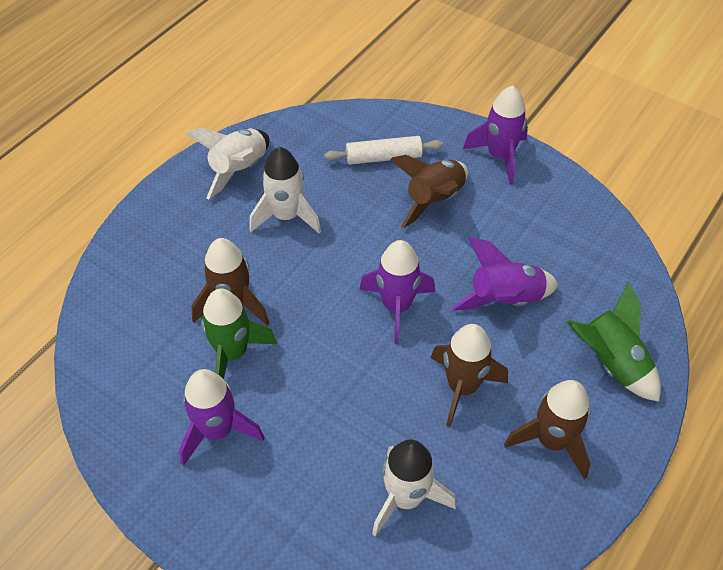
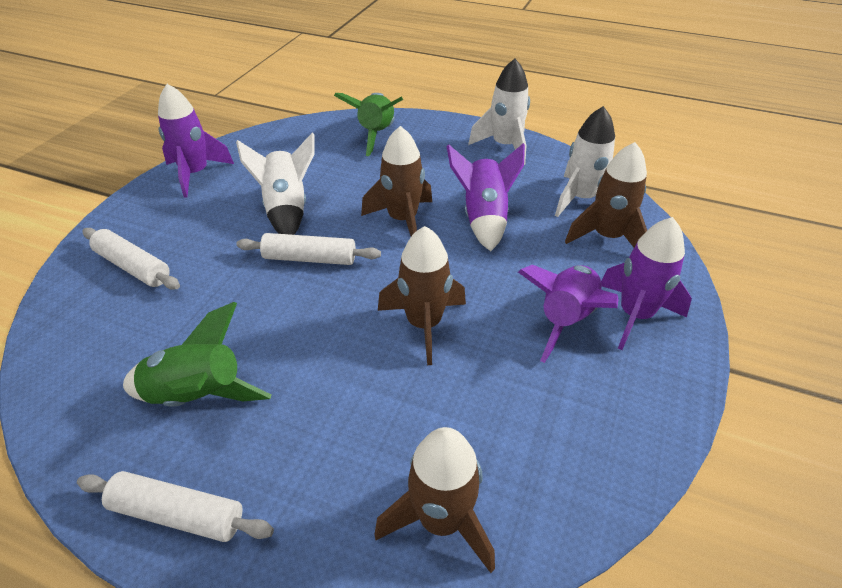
white rolling pin: 1 -> 3

